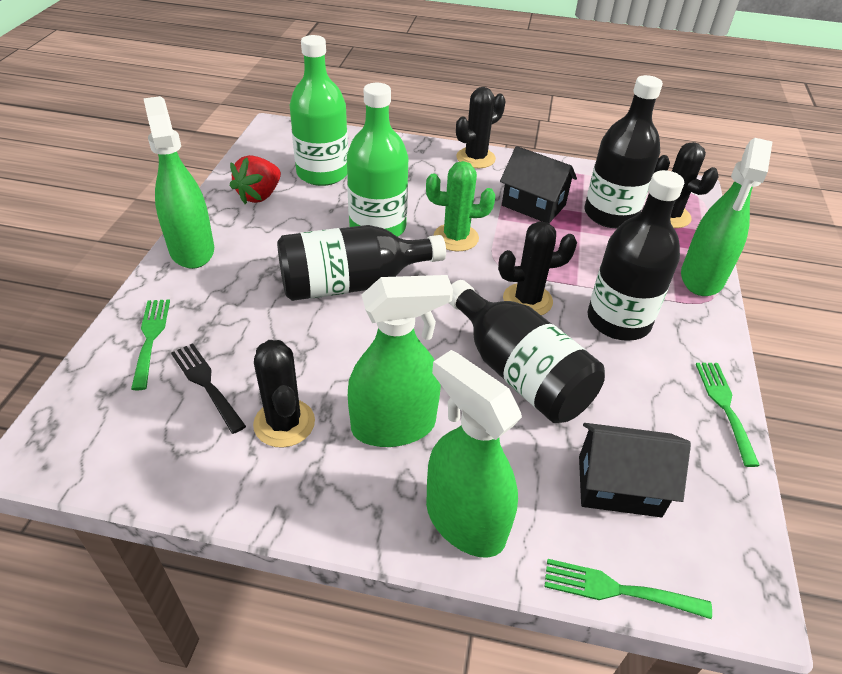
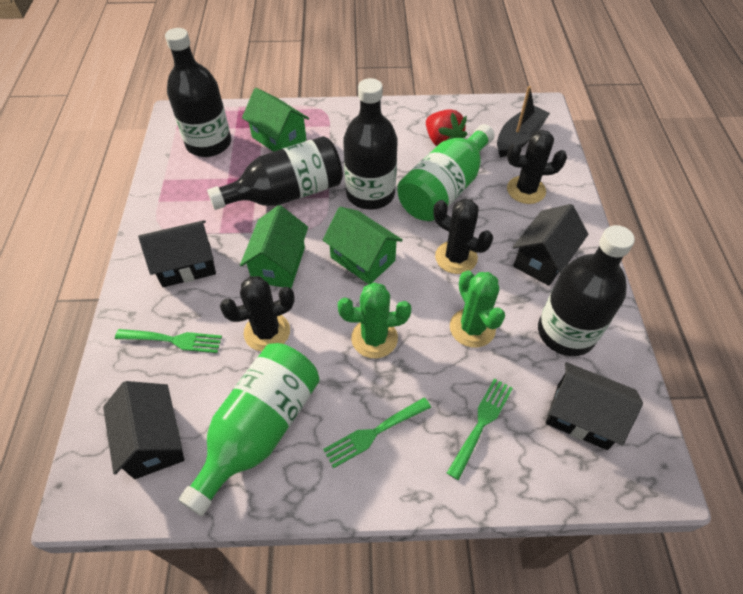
black boat: 0 -> 1
black cactus: 4 -> 3
black fork: 1 -> 0
black house: 2 -> 4
green cactus: 1 -> 2
green house: 0 -> 3
green spray bottle: 4 -> 0

